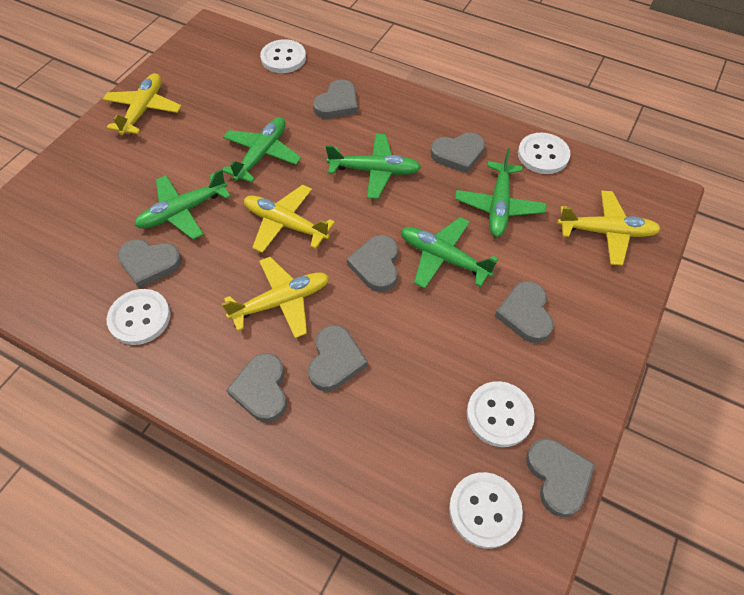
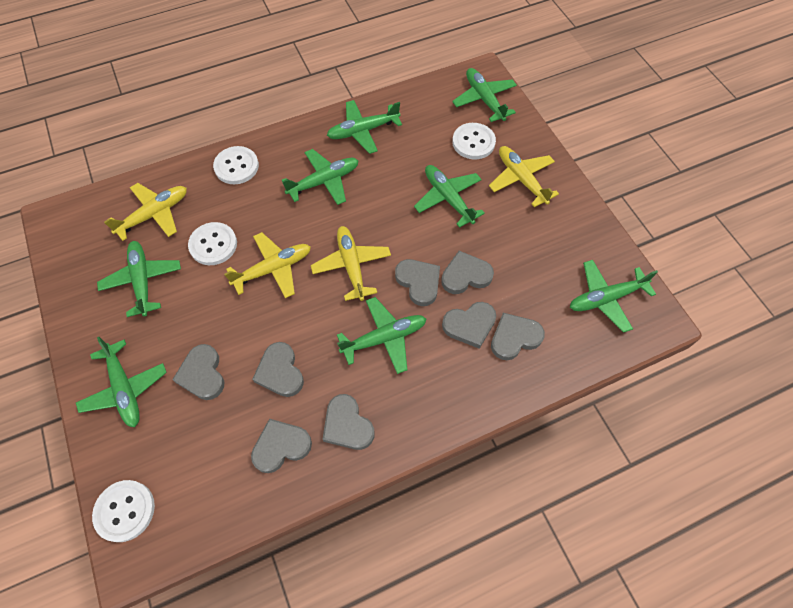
green plane: 5 -> 8
white button: 5 -> 4

